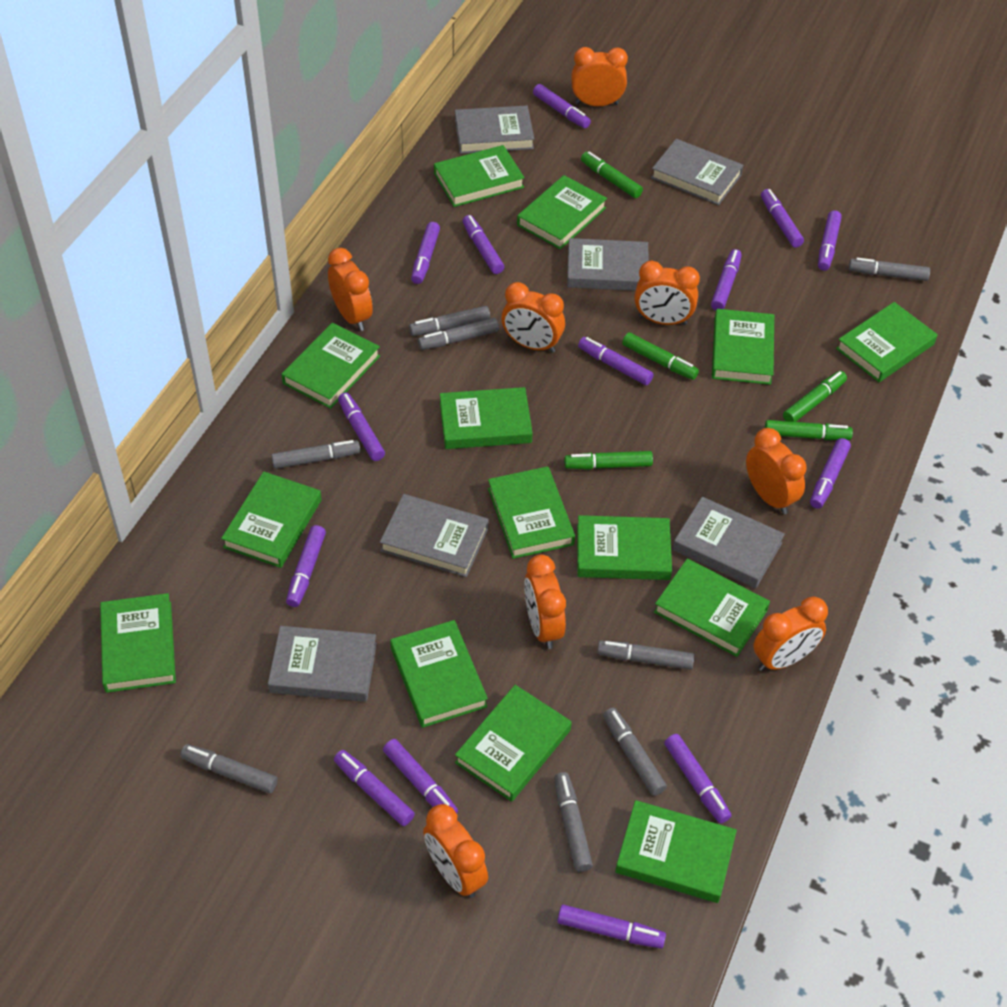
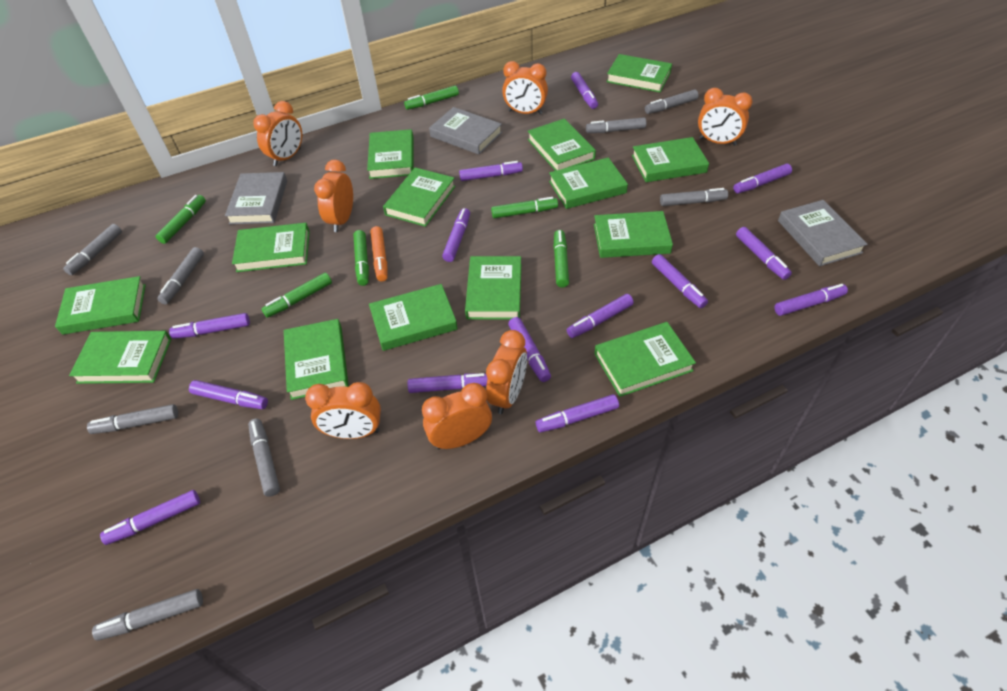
green marker: 5 -> 6
grey book: 6 -> 3
orange clock: 8 -> 7
orange marker: 0 -> 1

